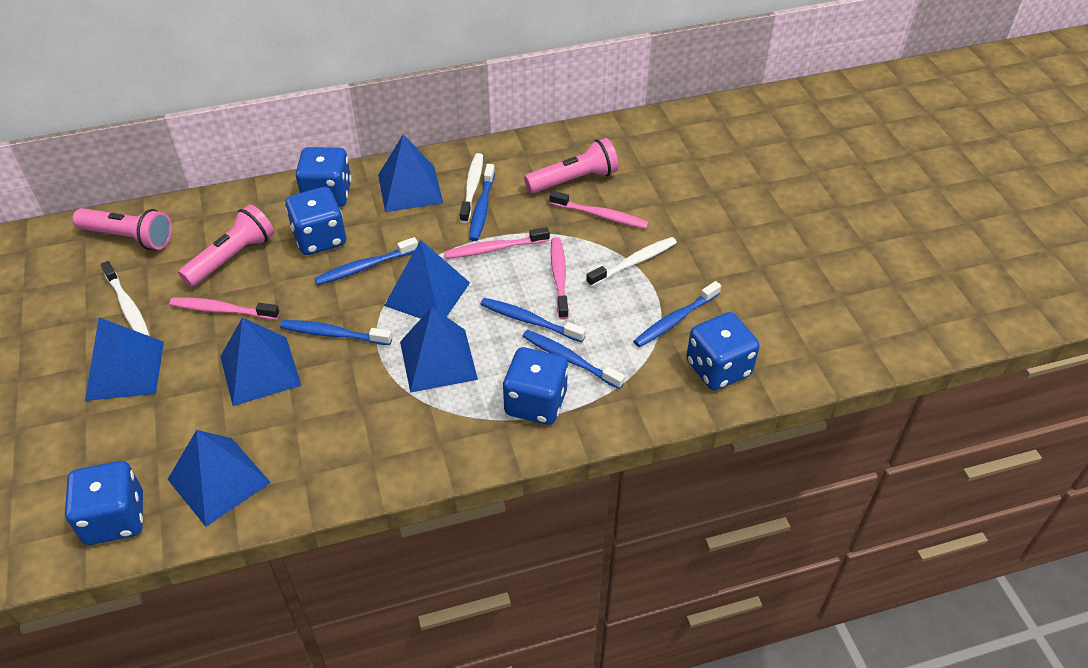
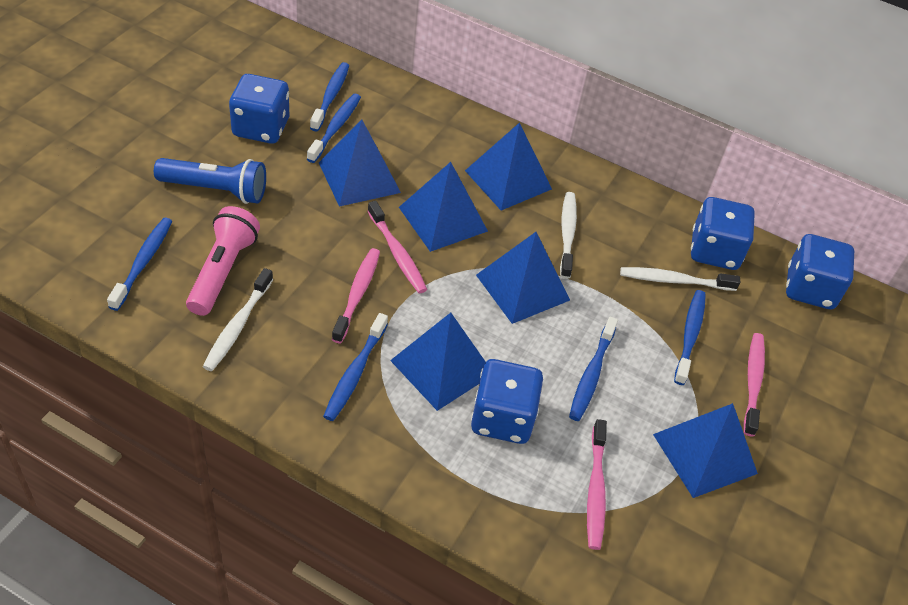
blue dice: 5 -> 4
blue flashlight: 0 -> 1
pink flashlight: 3 -> 1

